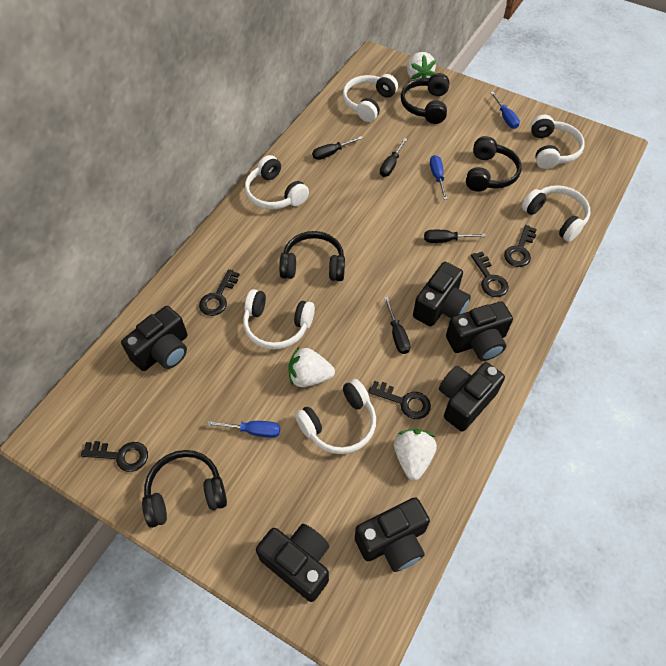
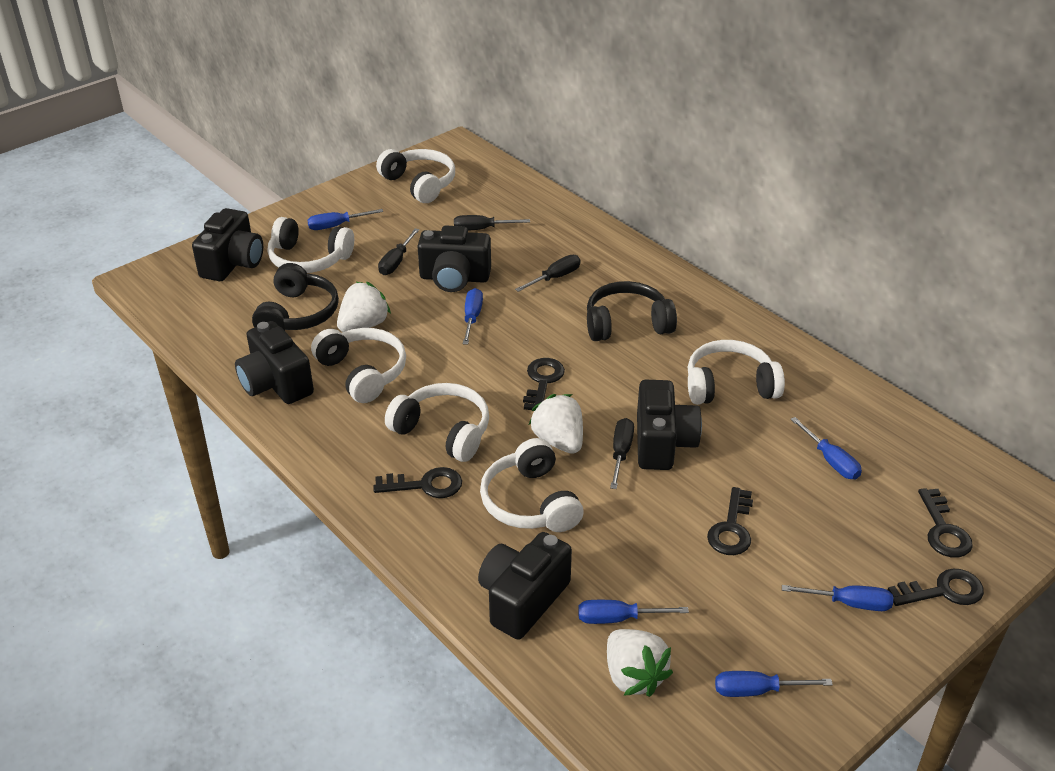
black camera: 6 -> 5
black headphones: 4 -> 2
blue screwdriver: 3 -> 6

